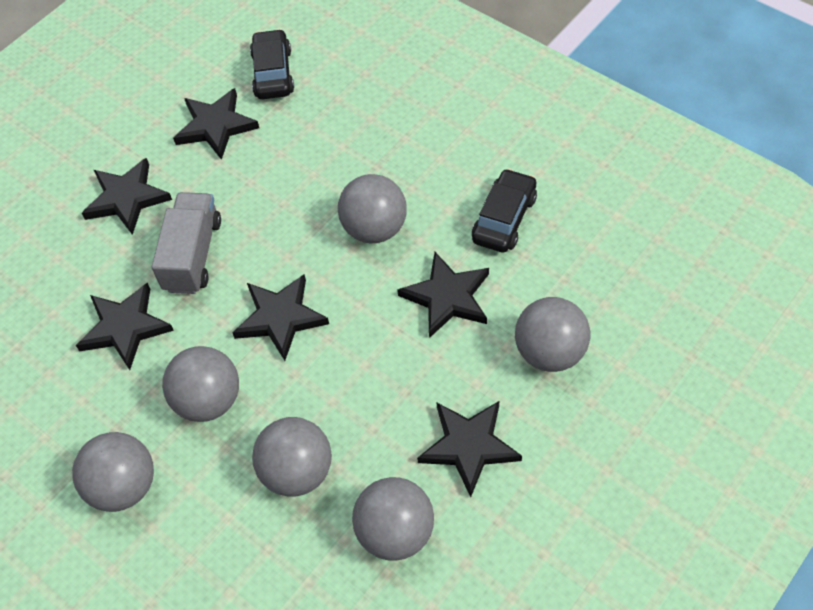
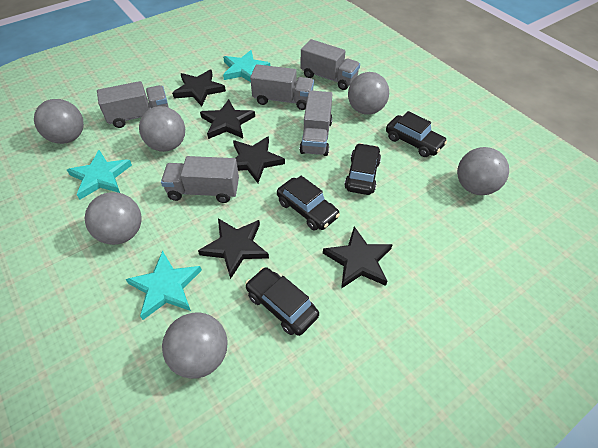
black car: 2 -> 4
black star: 6 -> 5
grey truck: 1 -> 5
turquoise star: 0 -> 3

